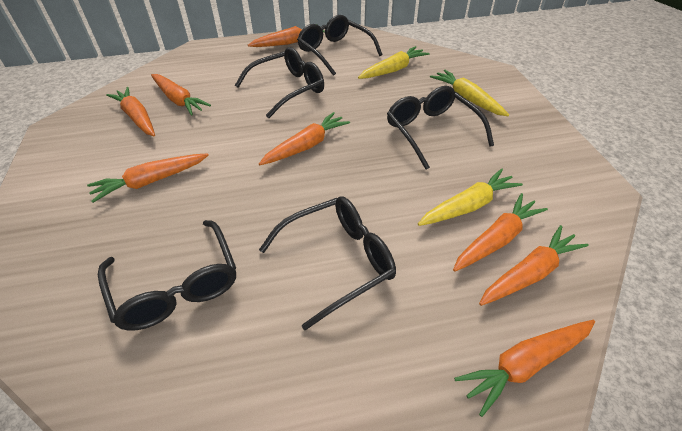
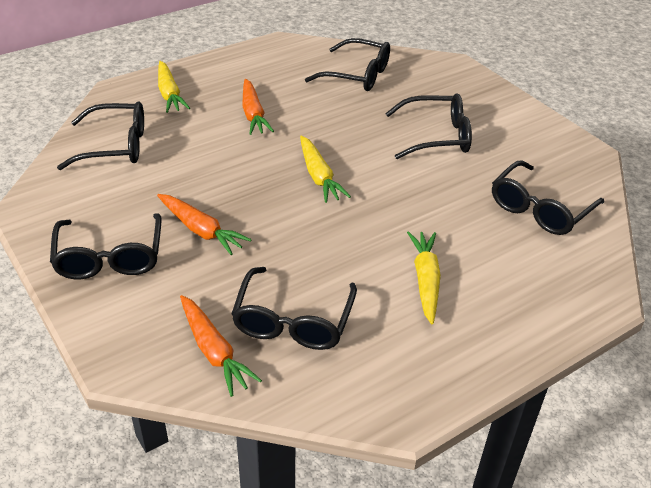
black glasses: 5 -> 6
orange carrot: 8 -> 3

